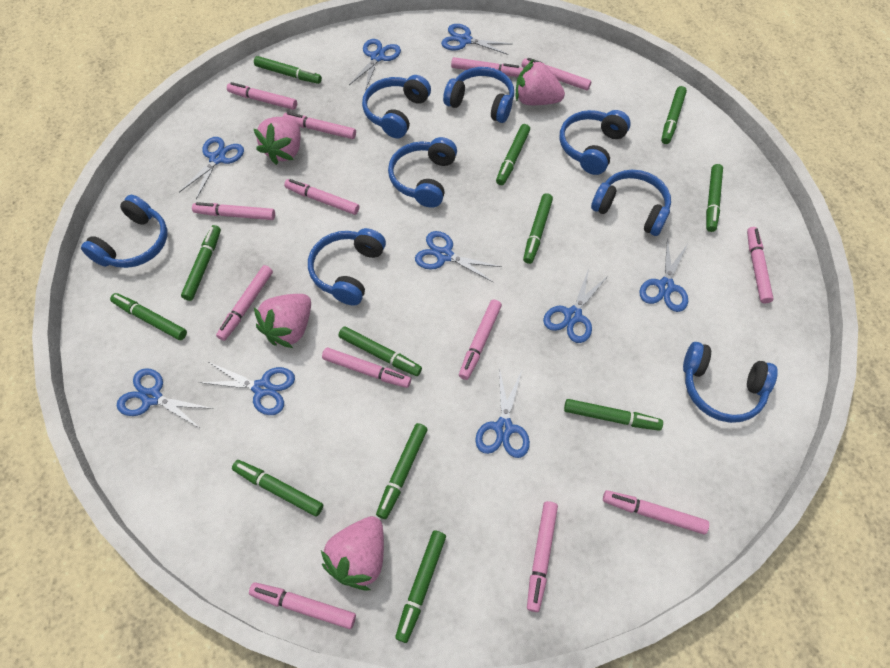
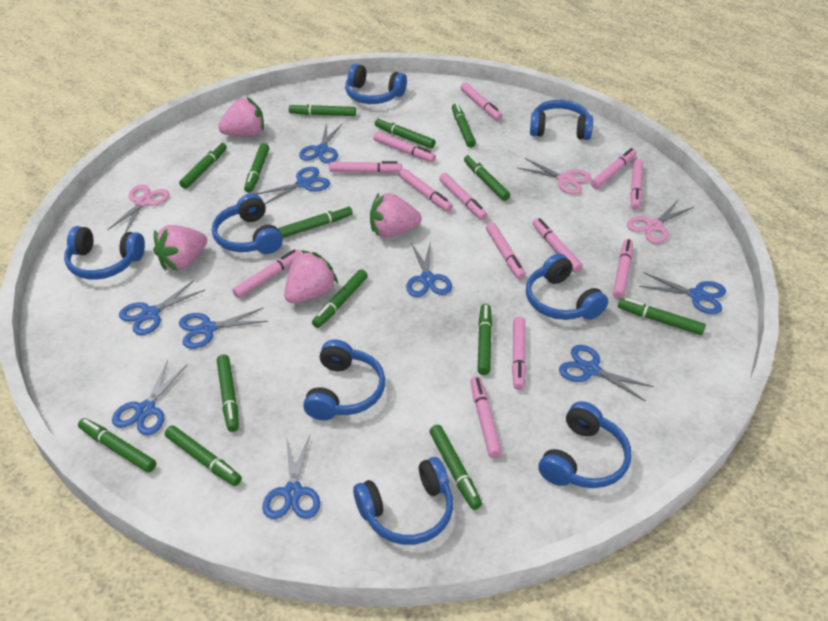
green marker: 12 -> 14
pink scissors: 0 -> 3

